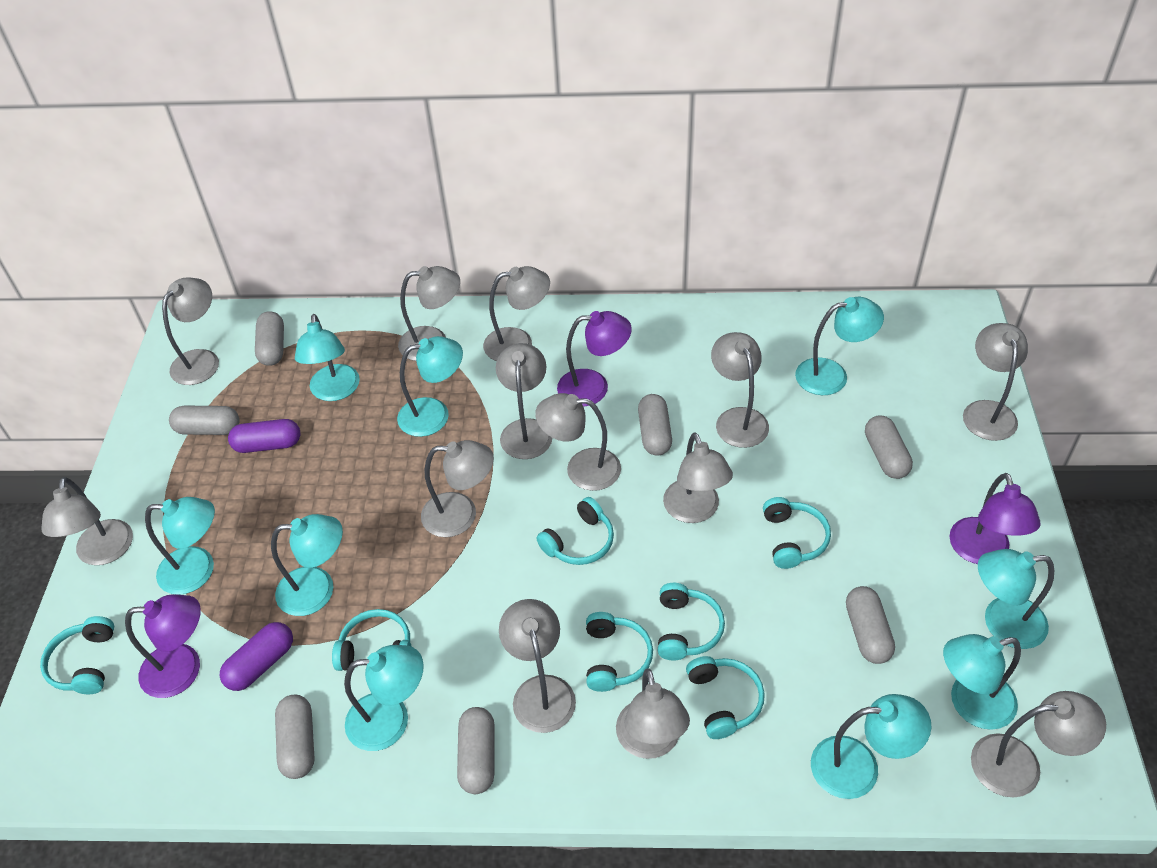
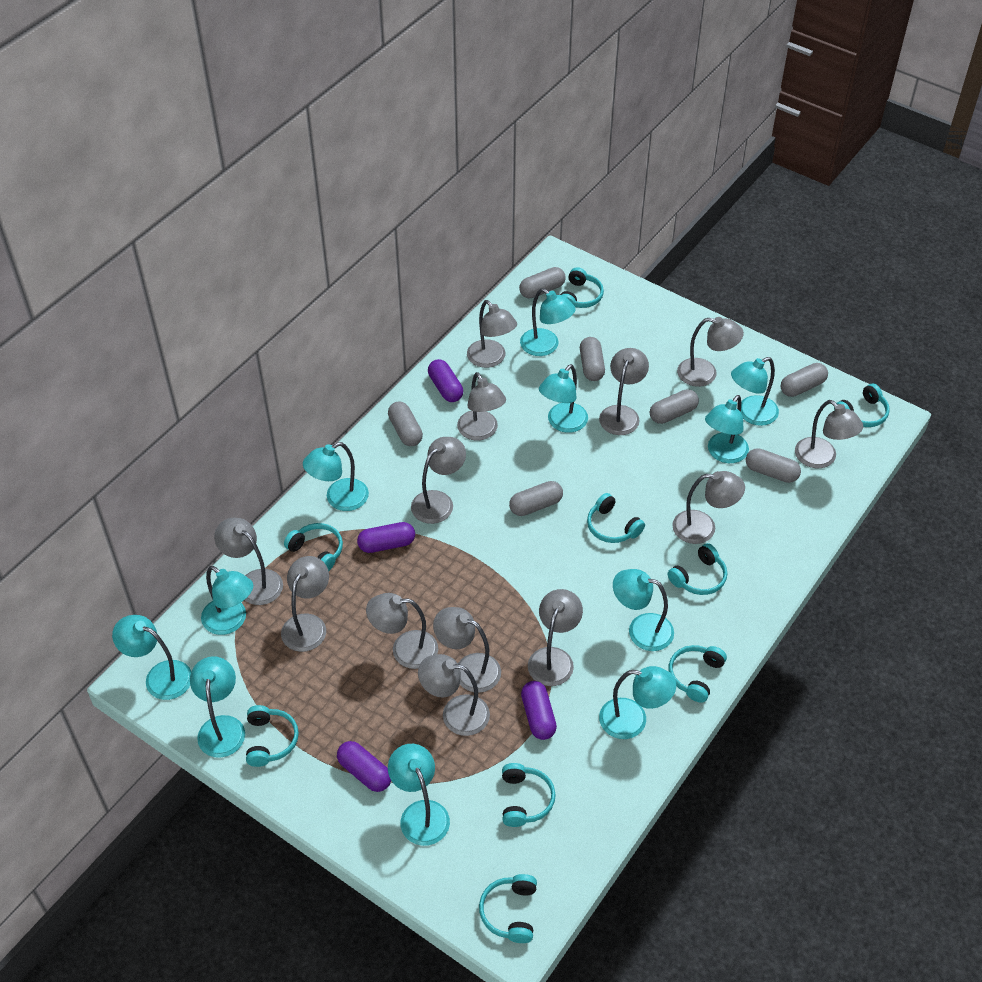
purple capsule: 2 -> 4
purple lamp: 3 -> 0
turquoise headphones: 7 -> 9
turquoise lamp: 9 -> 11

